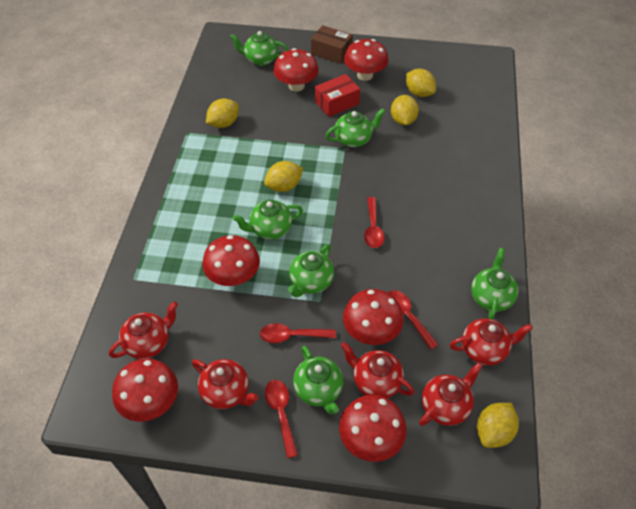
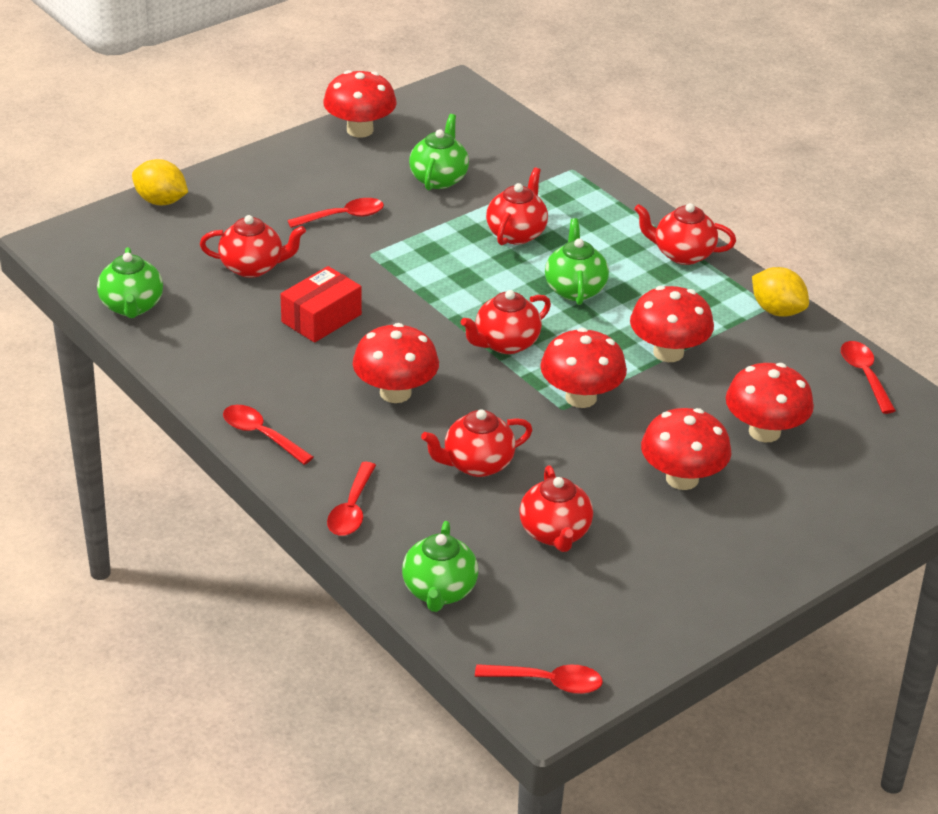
brown box: 1 -> 0
green teapot: 6 -> 4
red spoon: 4 -> 5
red teapot: 5 -> 6
yellow lemon: 5 -> 2

